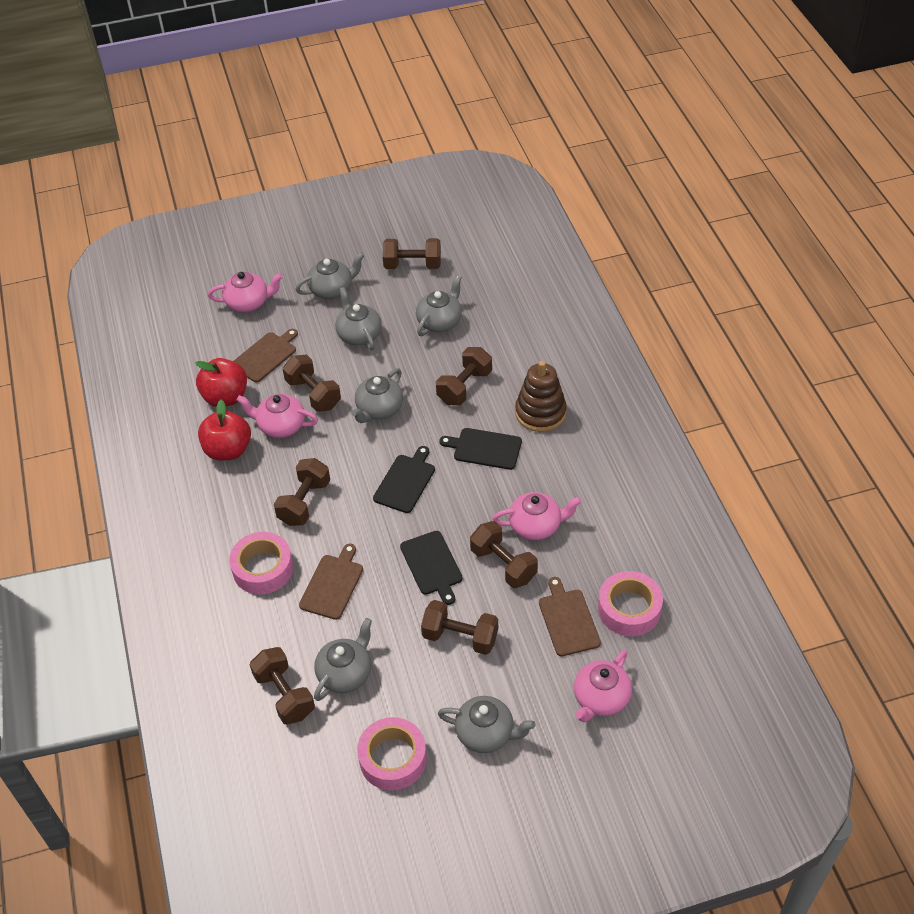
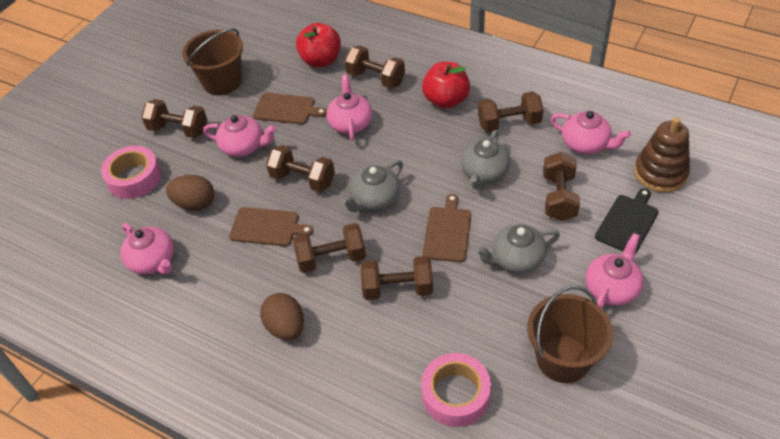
black cutting board: 3 -> 1
brown bucket: 0 -> 2
brown egg: 0 -> 2
grey teapot: 6 -> 3
pink tape: 3 -> 2
pink teapot: 4 -> 5

